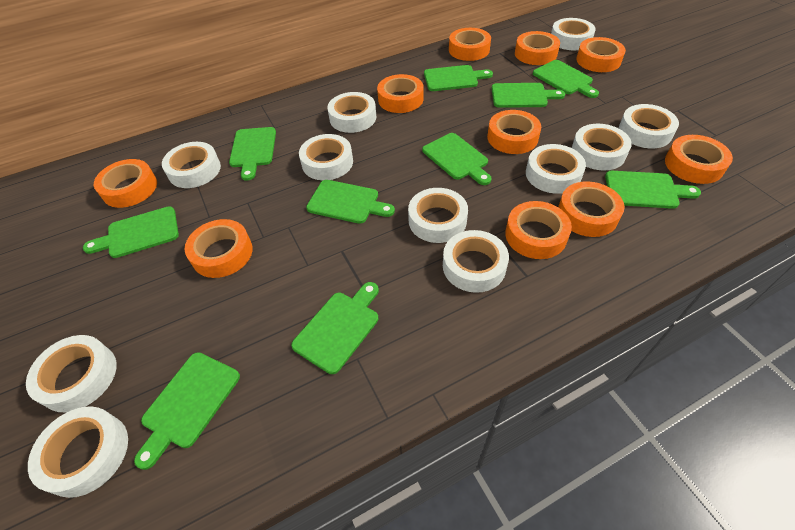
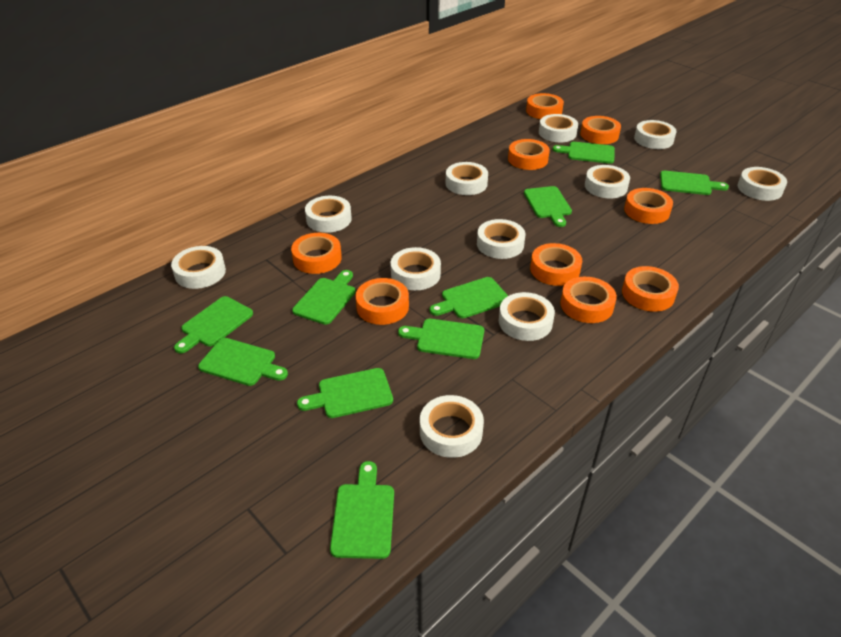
orange tape: 10 -> 9

